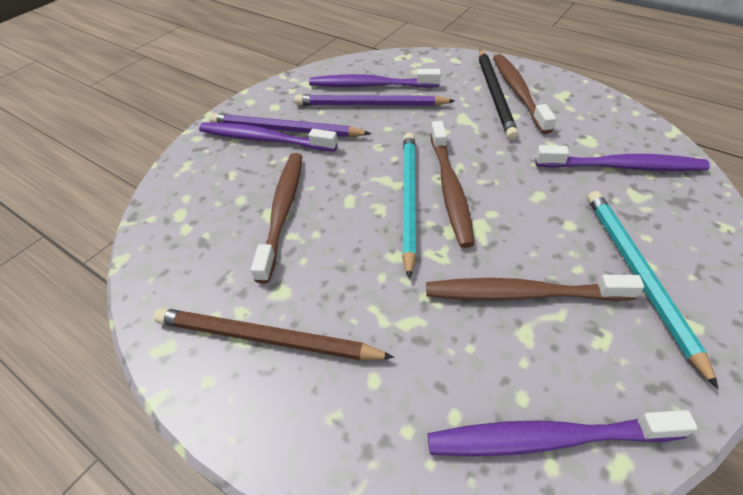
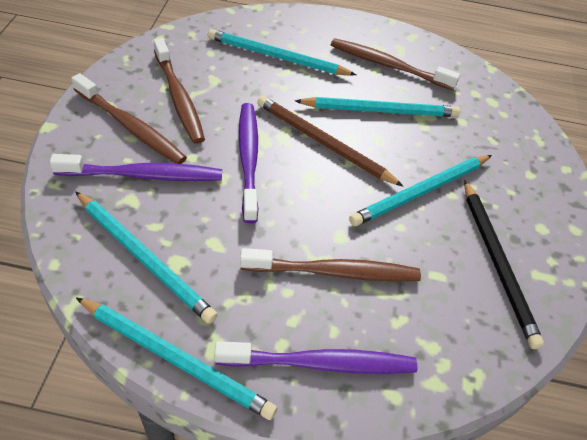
purple pencil: 2 -> 0
purple toothbrush: 4 -> 3
turquoise pencil: 2 -> 5

